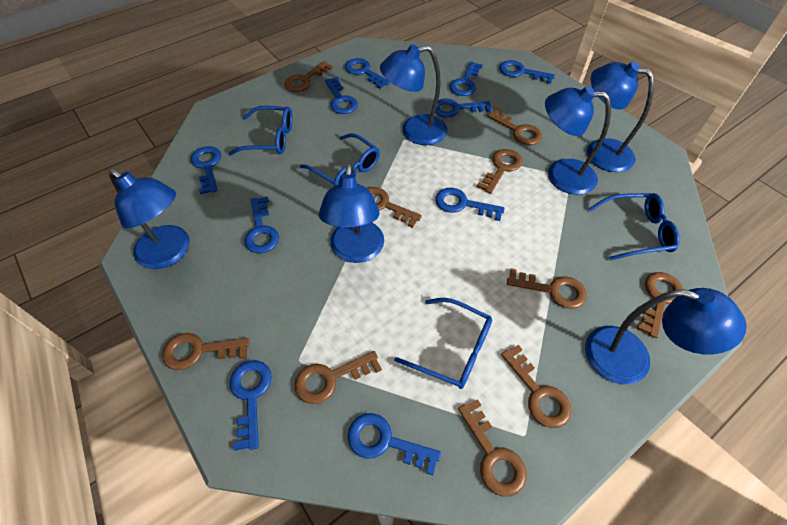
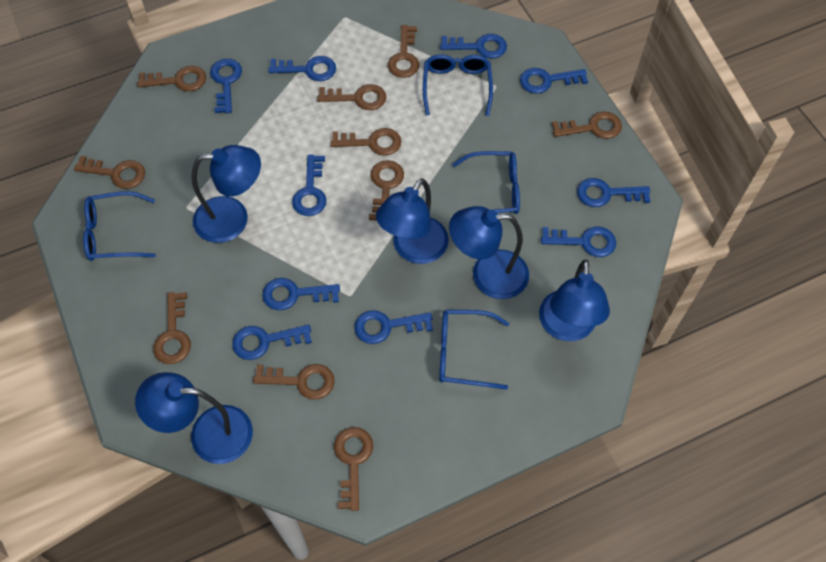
blue lamp: 6 -> 5

